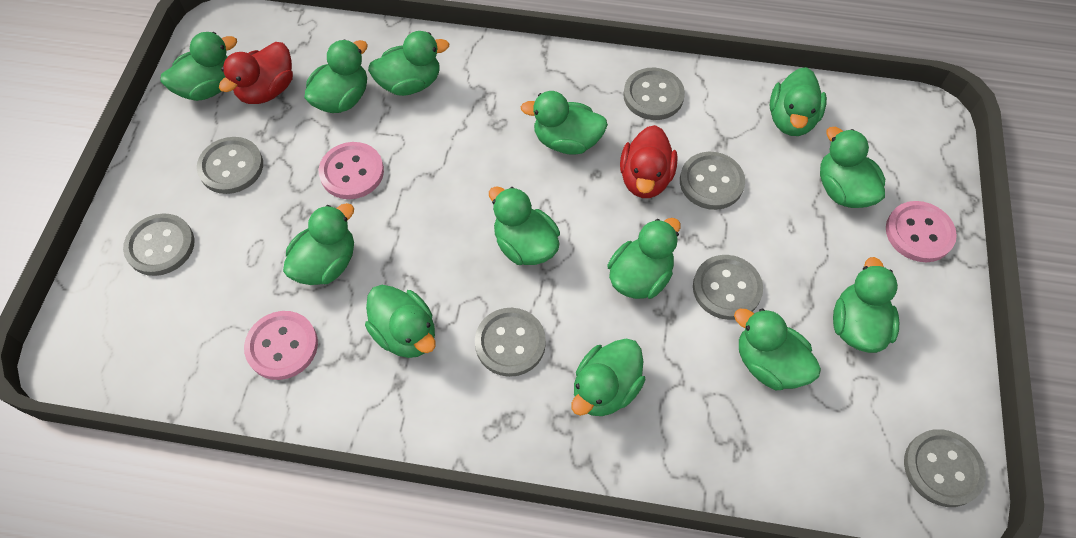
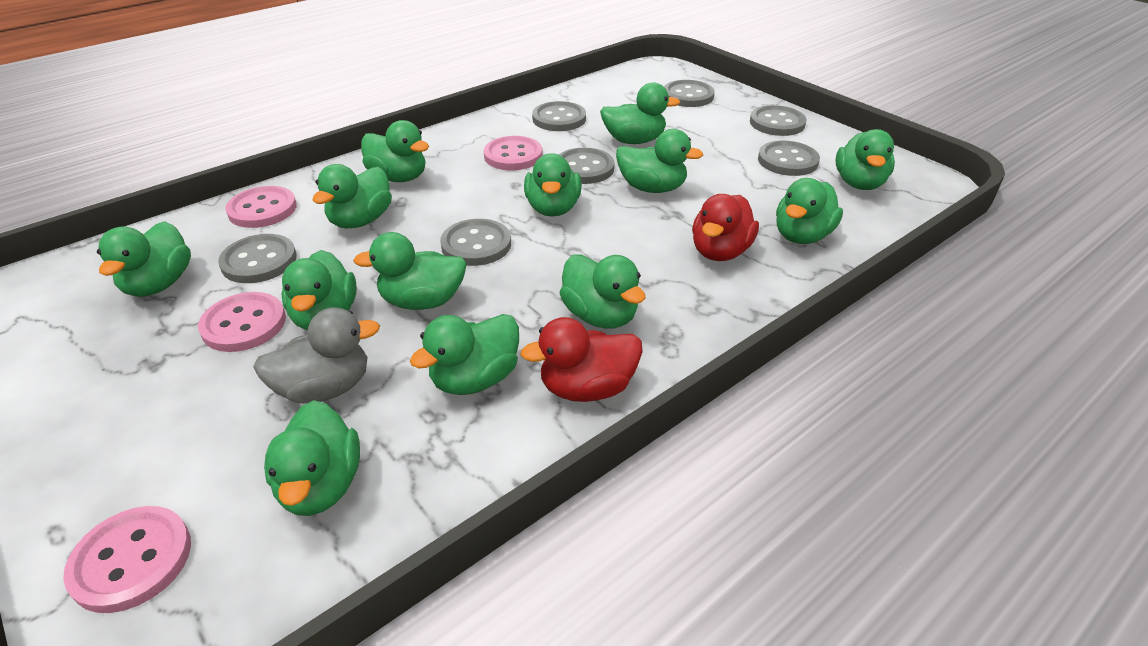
grey duck: 0 -> 1
pink button: 3 -> 4

